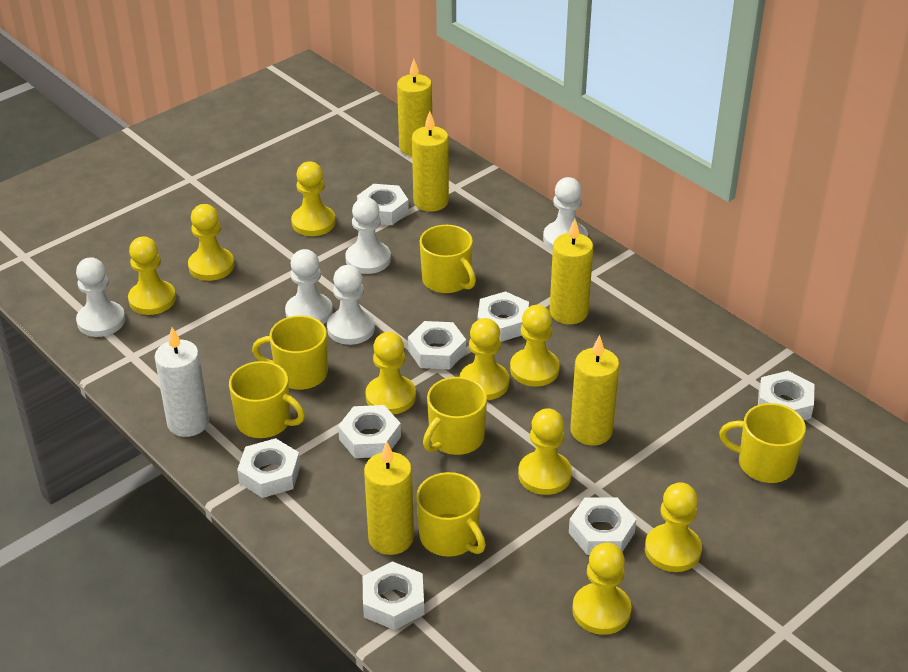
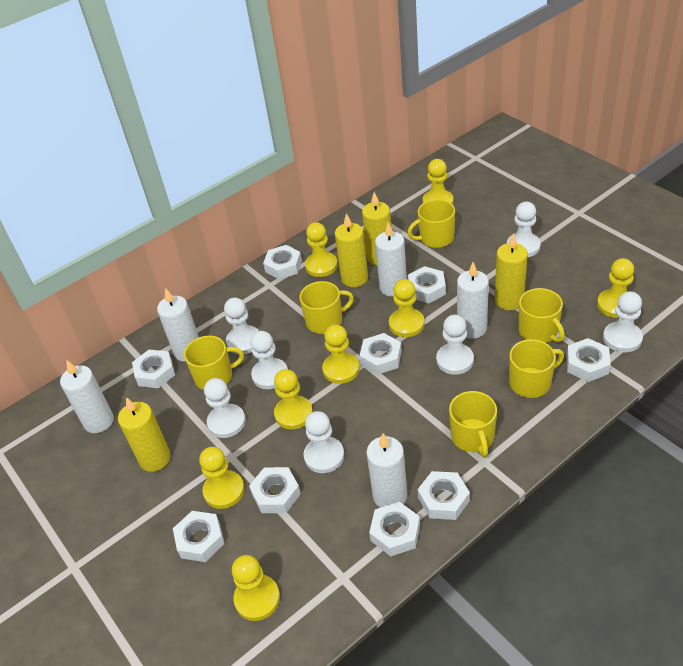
white candle: 1 -> 5
white nut: 8 -> 9
white pawn: 5 -> 7
yellow candle: 5 -> 4
yellow pawn: 9 -> 8

